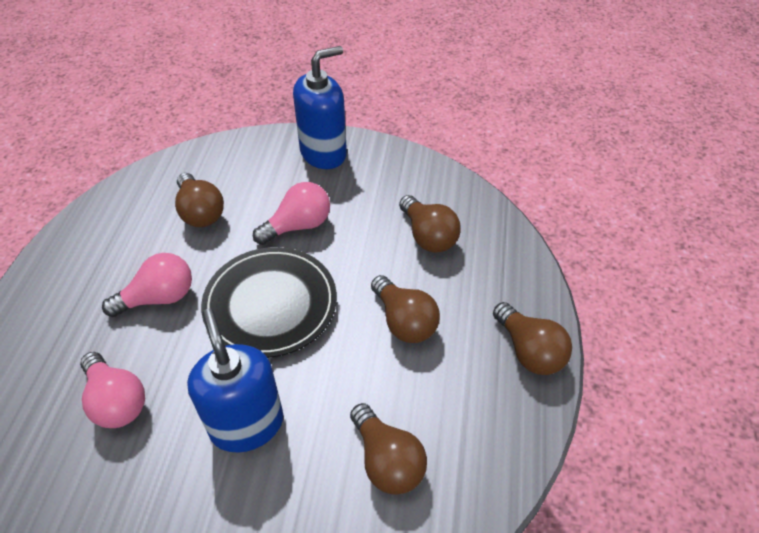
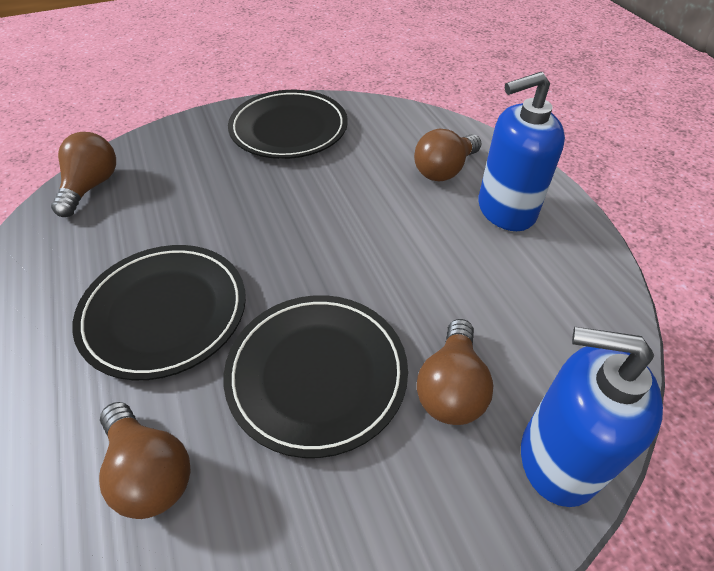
black plate: 1 -> 3
brown light bulb: 5 -> 4
pink light bulb: 3 -> 0

